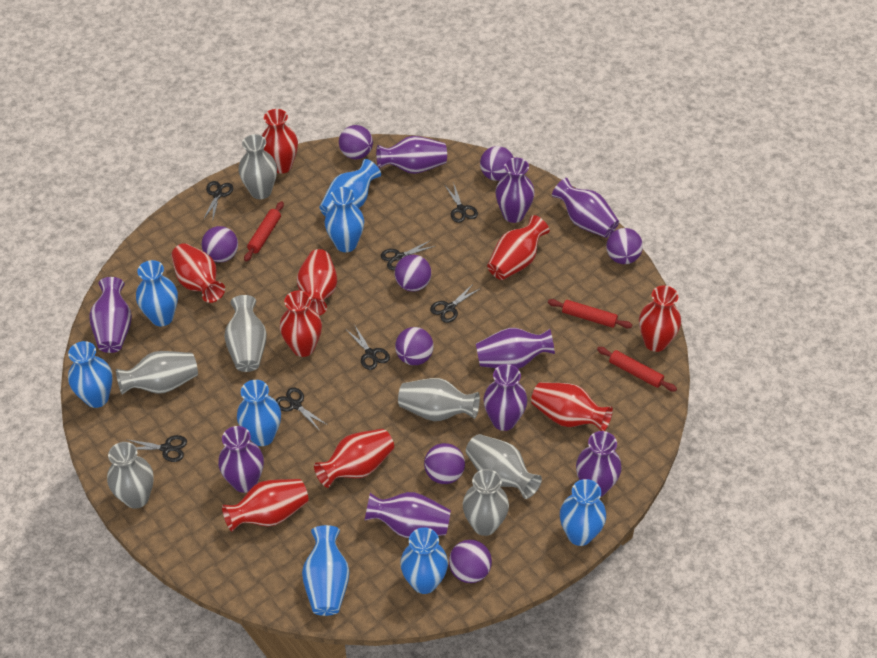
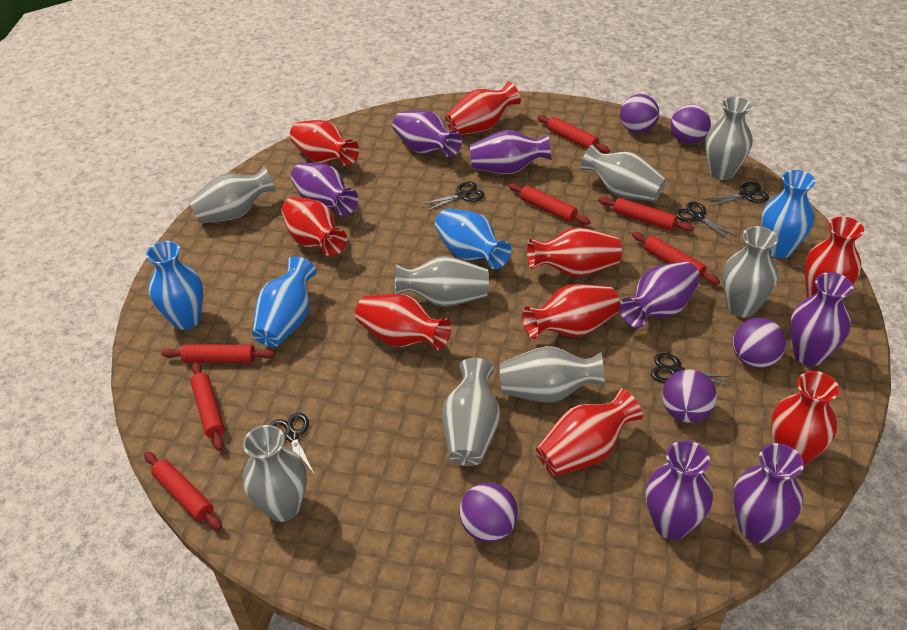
black scissors: 7 -> 5
blue vase: 8 -> 4
grey vase: 7 -> 8
purple ball: 8 -> 5
purple vase: 9 -> 7
red rolling pin: 3 -> 7

